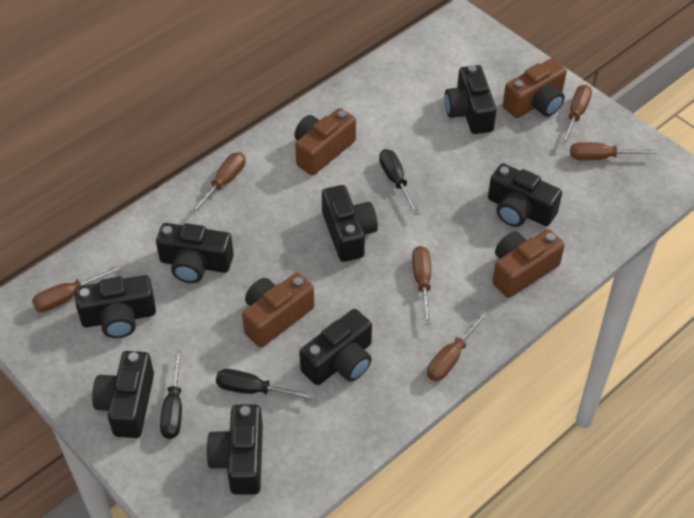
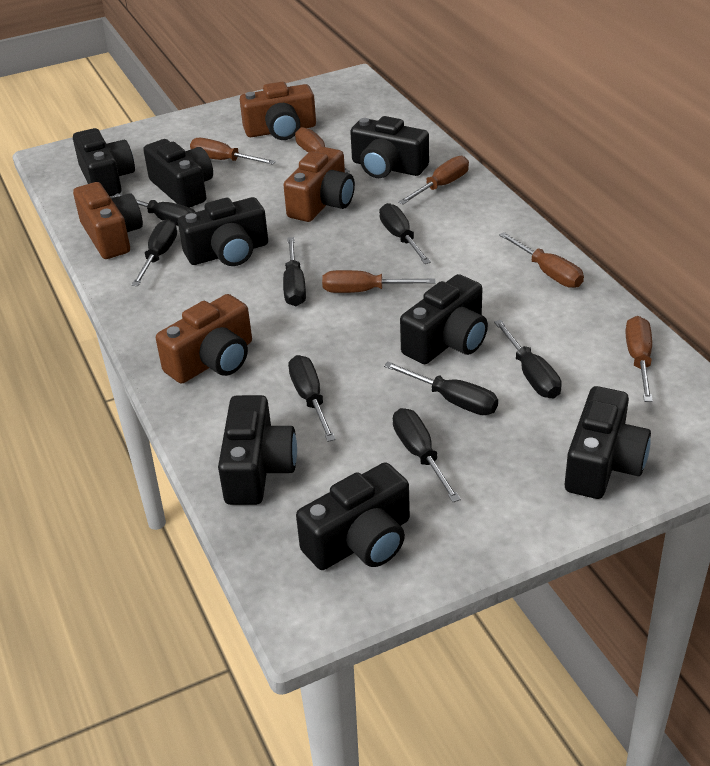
black screwdriver: 3 -> 8

